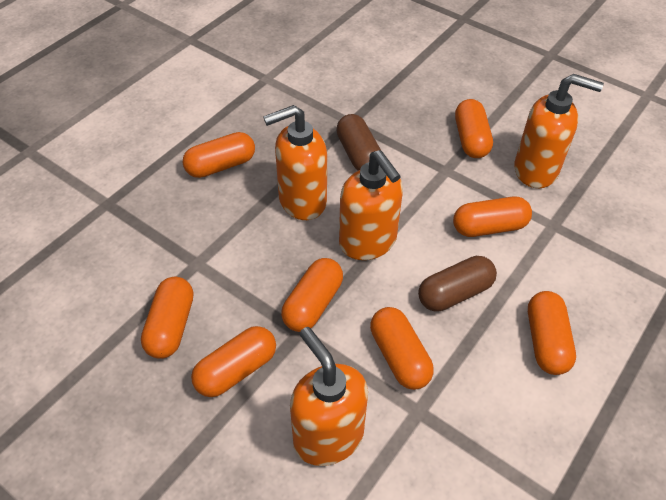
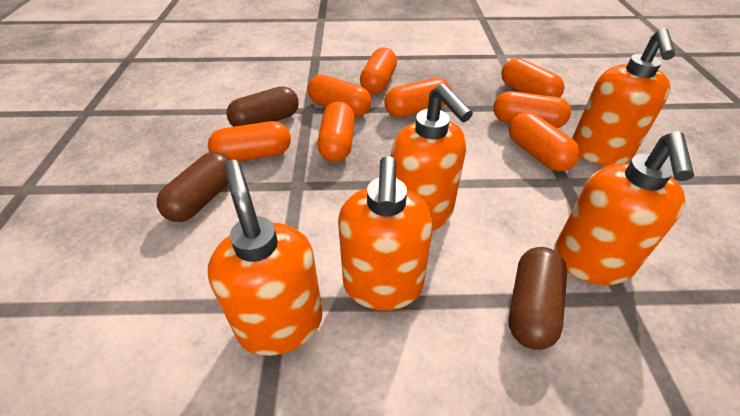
brown capsule: 2 -> 3
orange soap dispenser: 4 -> 5

